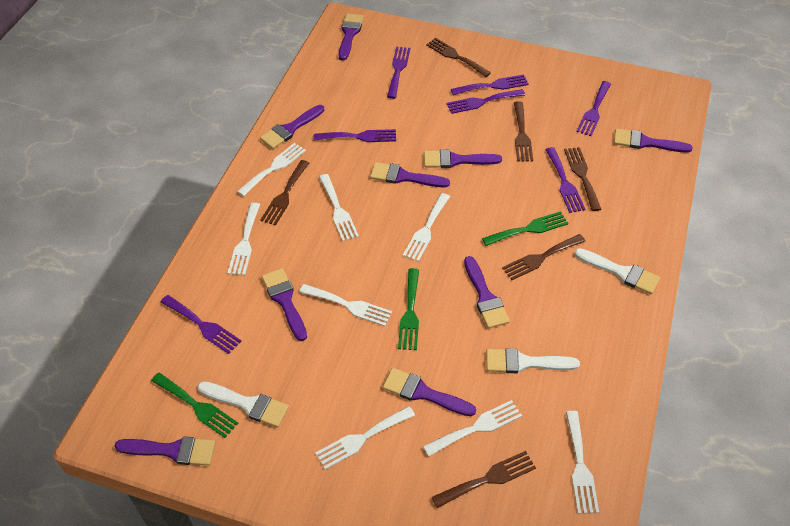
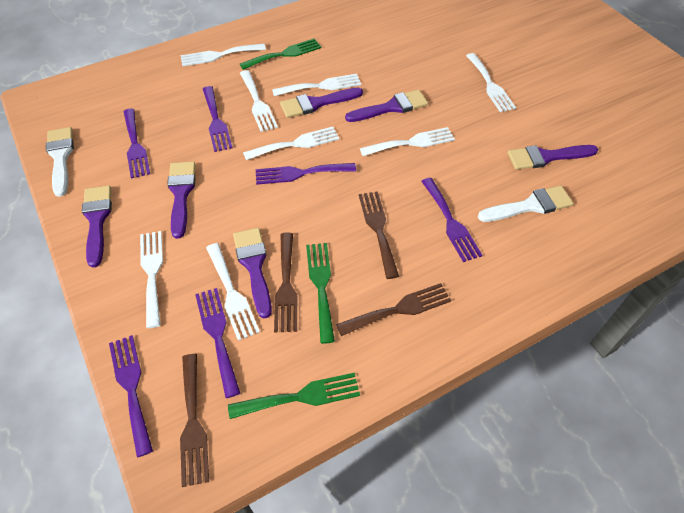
brown fork: 6 -> 4
purple brush: 9 -> 6
purple fork: 7 -> 6
white brush: 3 -> 2

